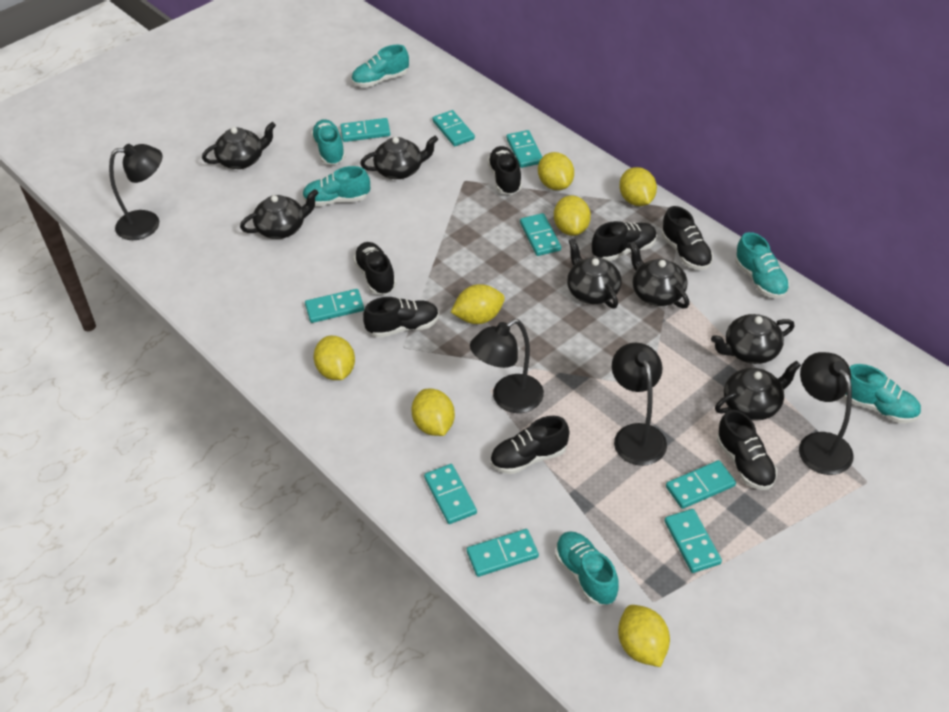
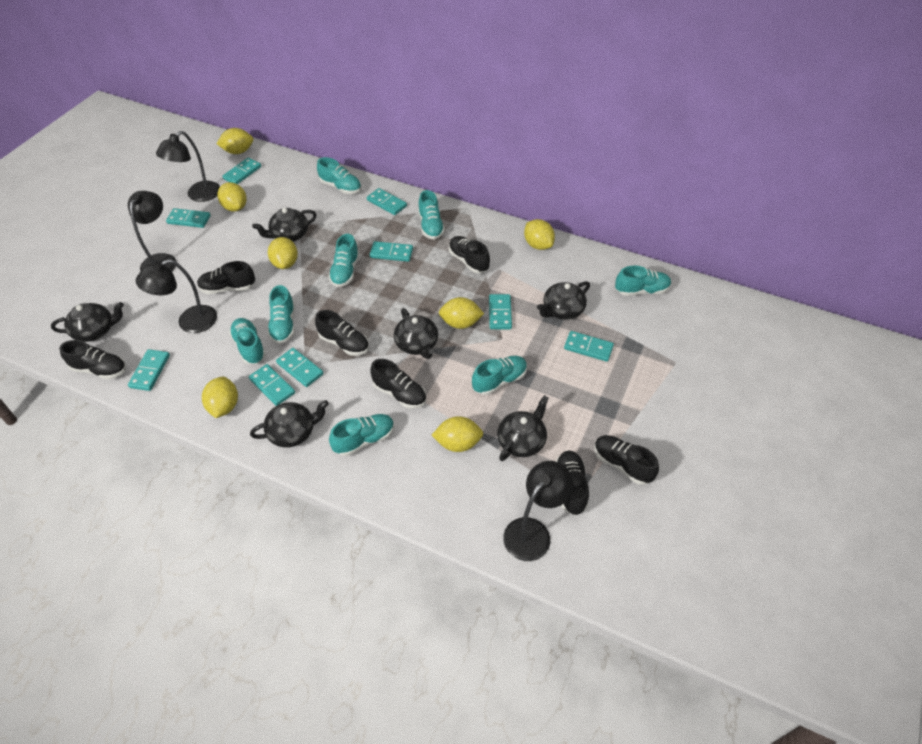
black teapot: 7 -> 6
turquoise shoe: 6 -> 8

